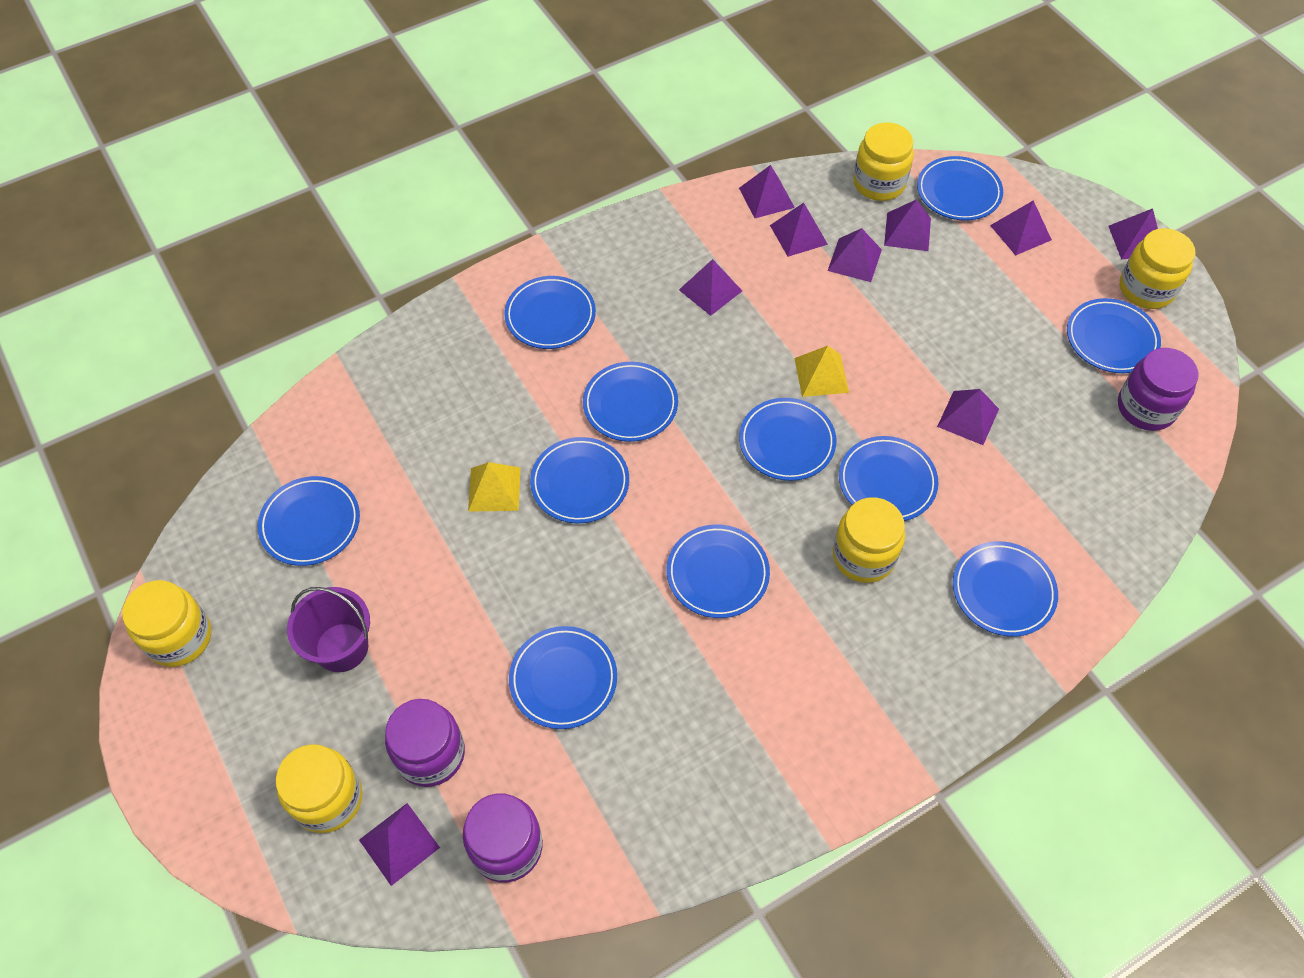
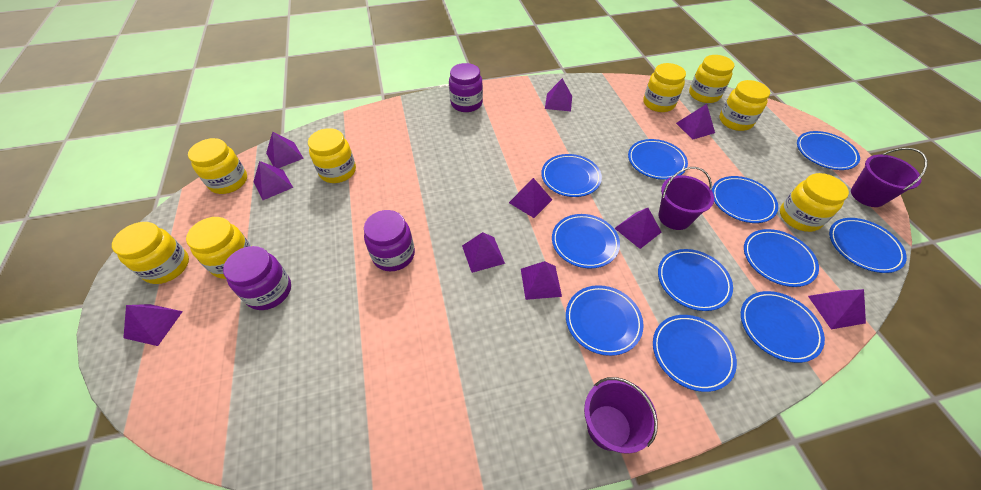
purple bucket: 1 -> 3
purple pyramid: 9 -> 10
yellow jar: 5 -> 8
yellow pyramid: 2 -> 0

